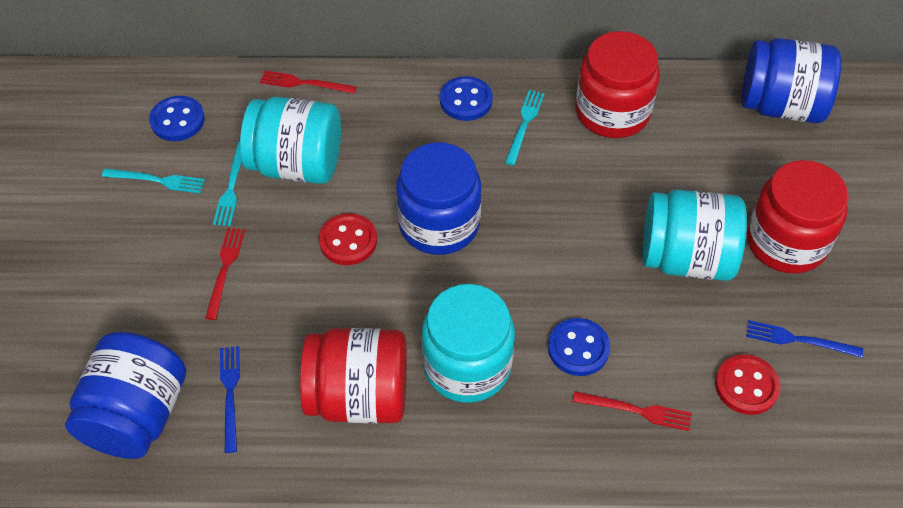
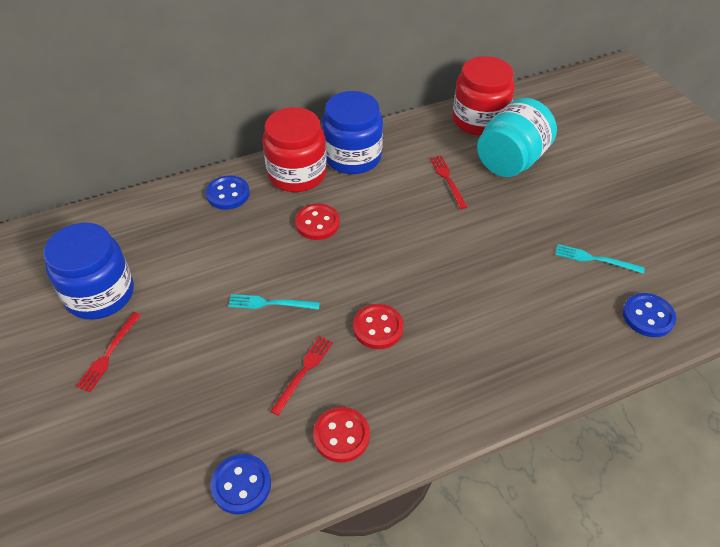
blue fork: 2 -> 0
blue jar: 3 -> 2
red button: 2 -> 3
red jar: 3 -> 2
turquoise fork: 3 -> 2
turquoise jar: 3 -> 1

